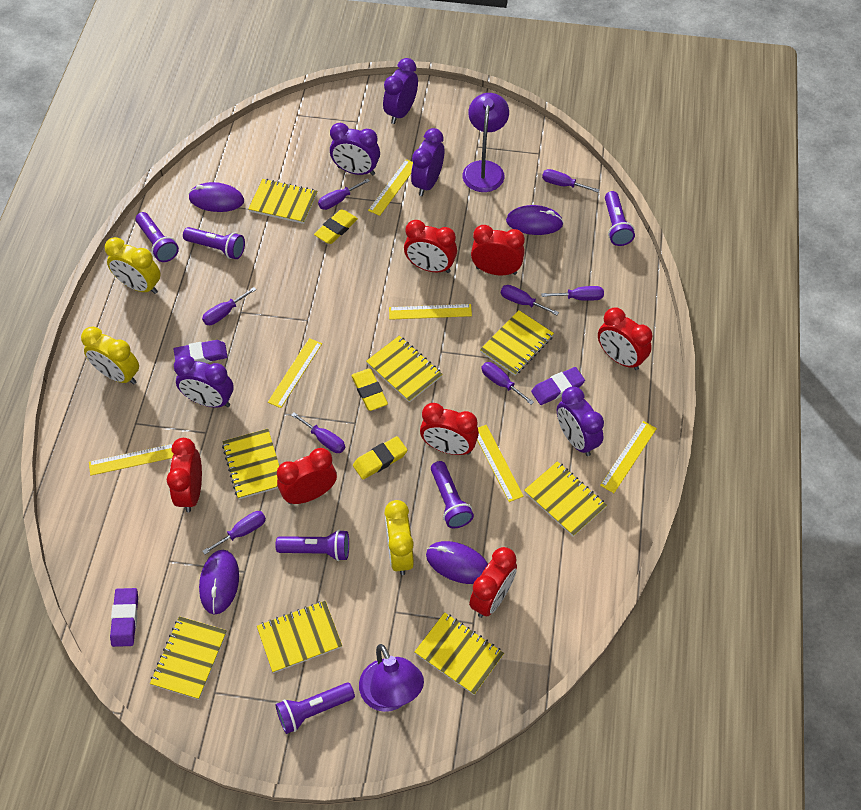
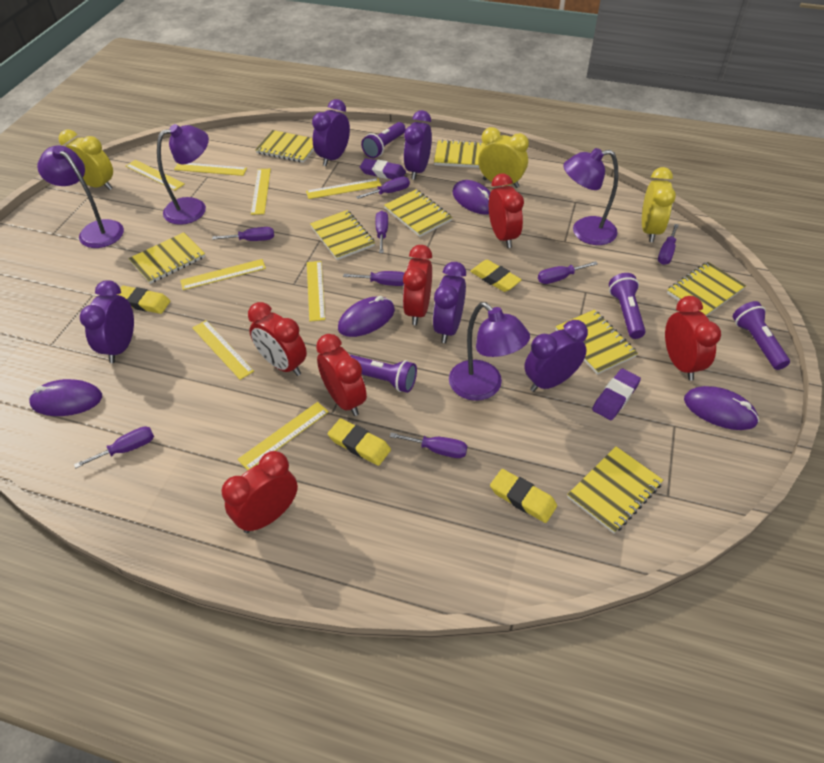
purple eraser: 3 -> 2
purple flashlight: 6 -> 4
purple lamp: 2 -> 4
red clock: 7 -> 6
yellow eraser: 3 -> 4
yellow ruler: 6 -> 8

